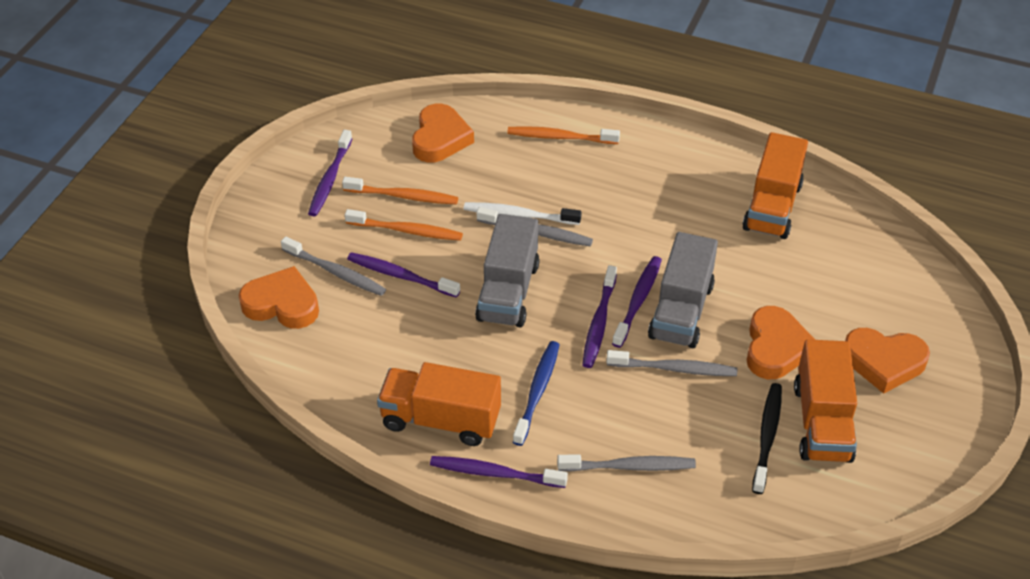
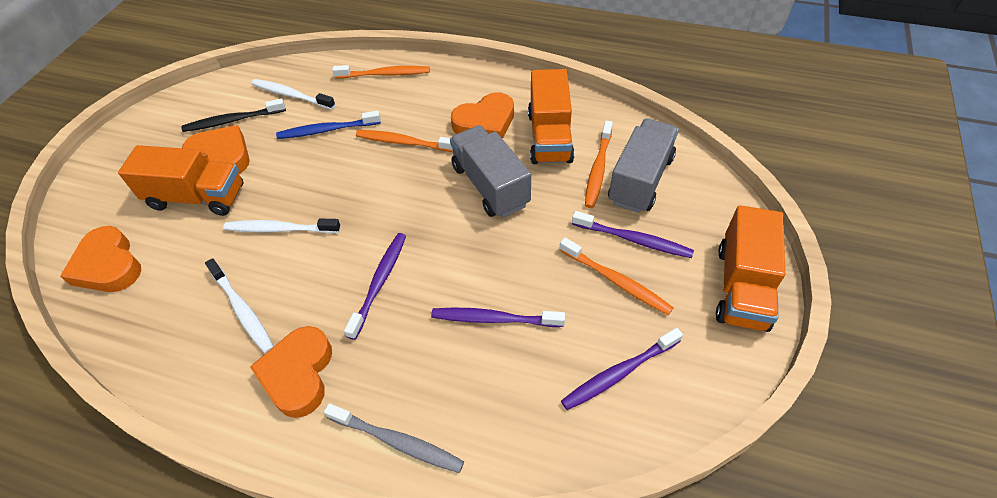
grey toothbrush: 4 -> 1
orange toothbrush: 3 -> 4
purple toothbrush: 5 -> 4
white toothbrush: 1 -> 3

